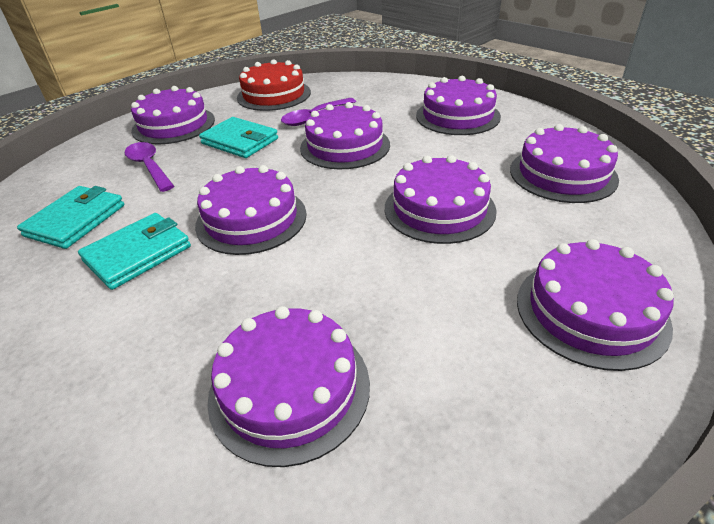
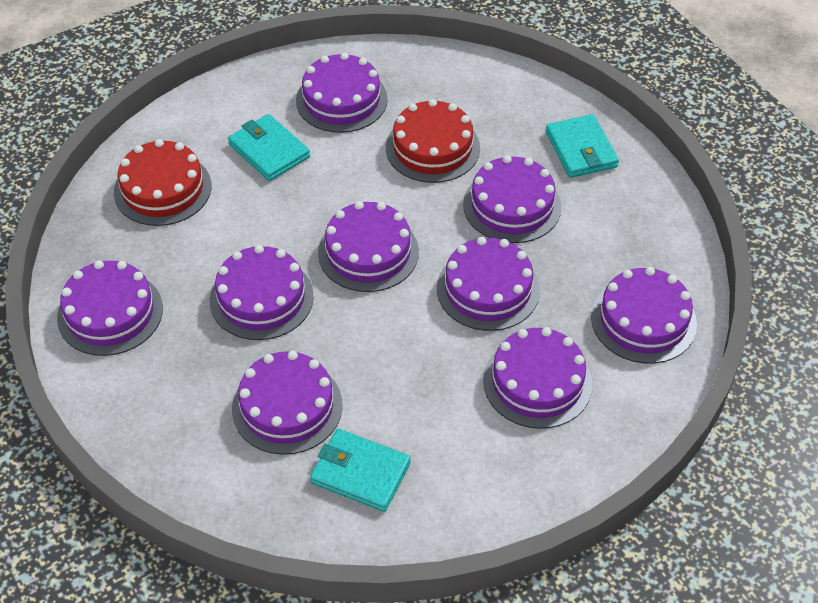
purple cake: 8 -> 9
purple spoon: 2 -> 0
red cake: 1 -> 2

